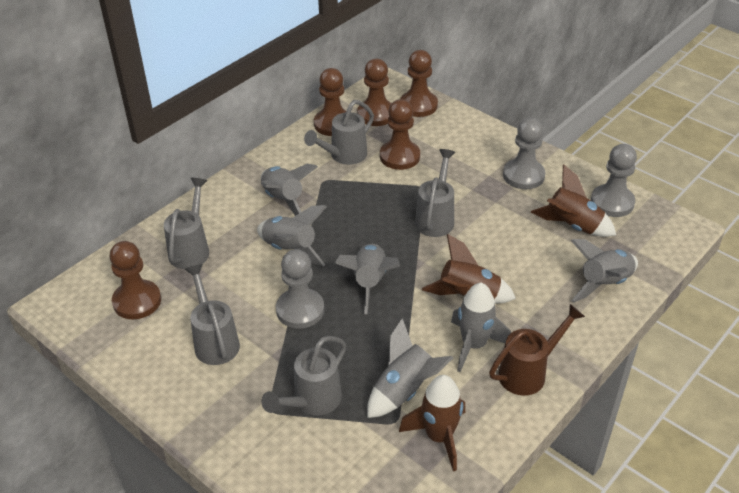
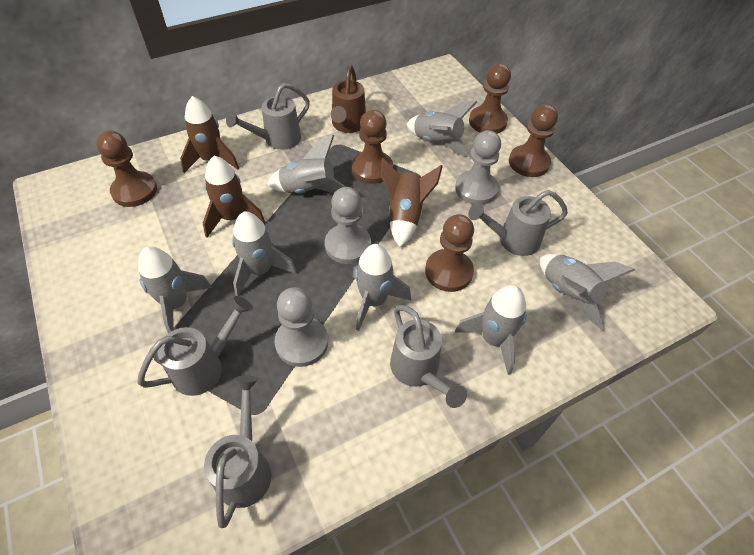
grey rocket: 6 -> 7

